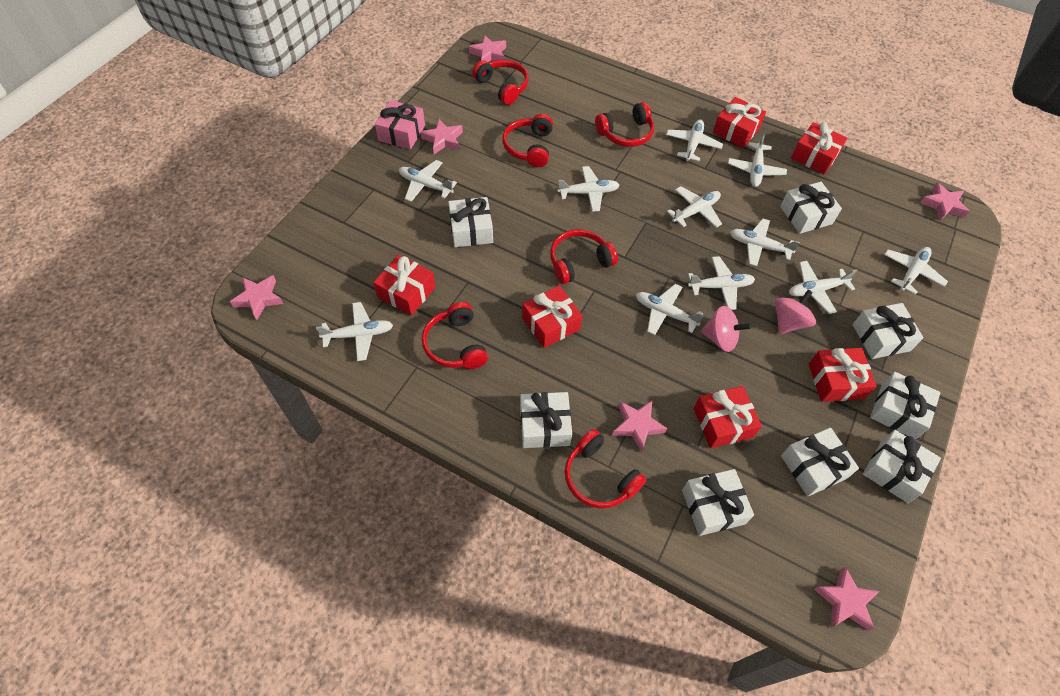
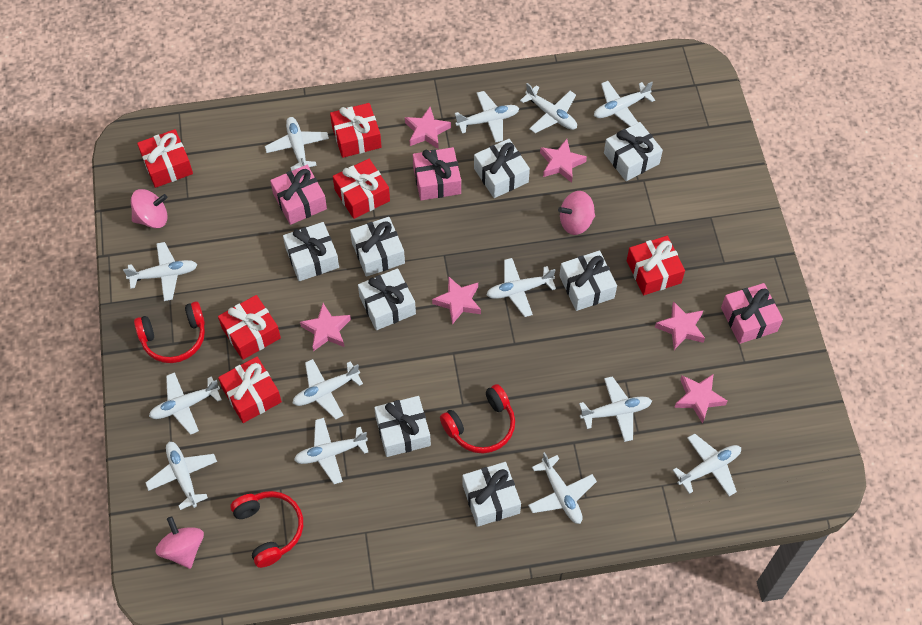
pink gift: 1 -> 3
pink spinning top: 2 -> 3
red headphones: 6 -> 3
white plane: 11 -> 13

